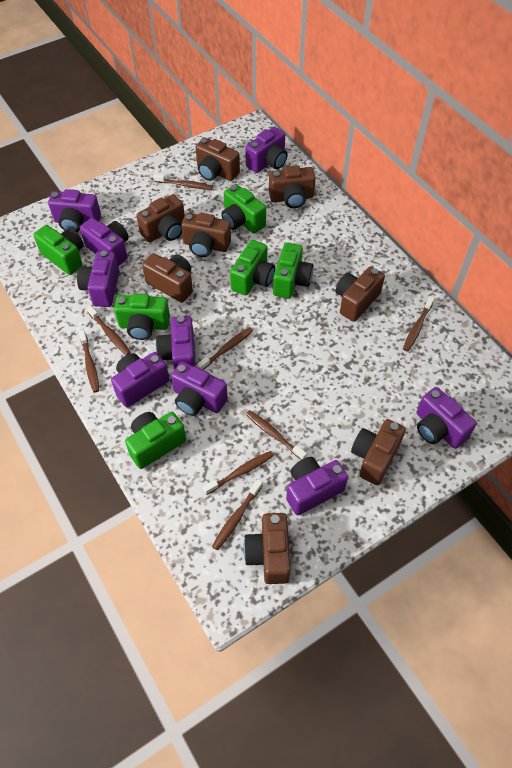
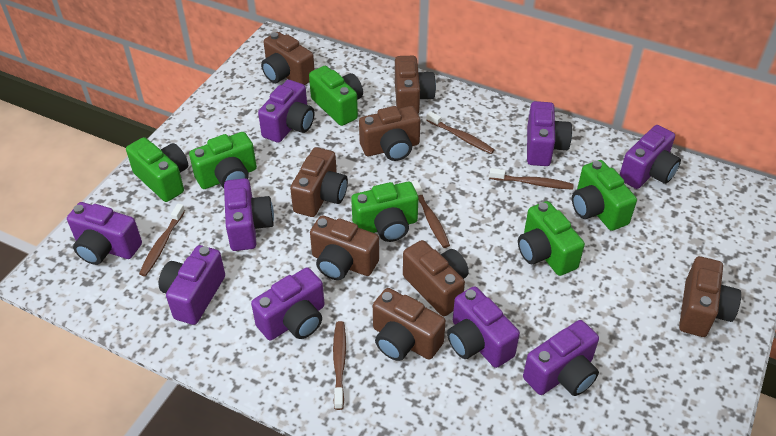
brown toothbrush: 8 -> 5

